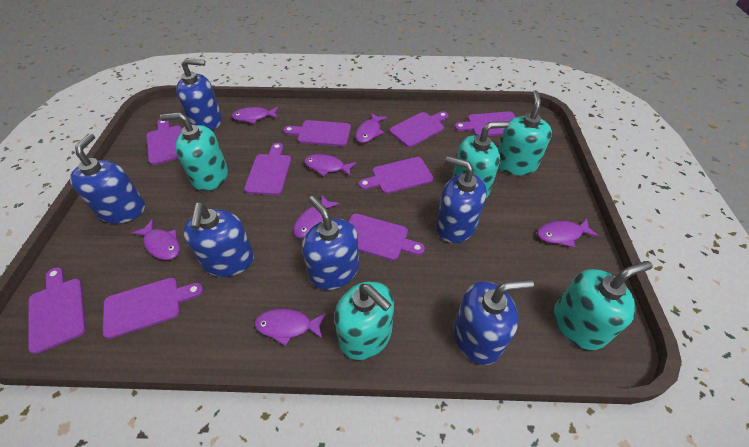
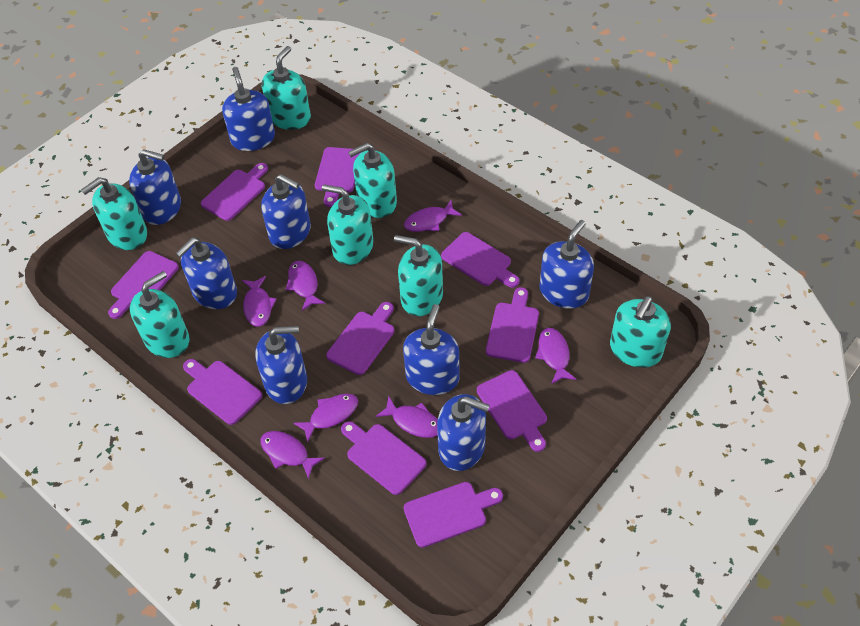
blue soap dispenser: 6 -> 8
purple cutting board: 9 -> 10
turquoise soap dispenser: 5 -> 7

